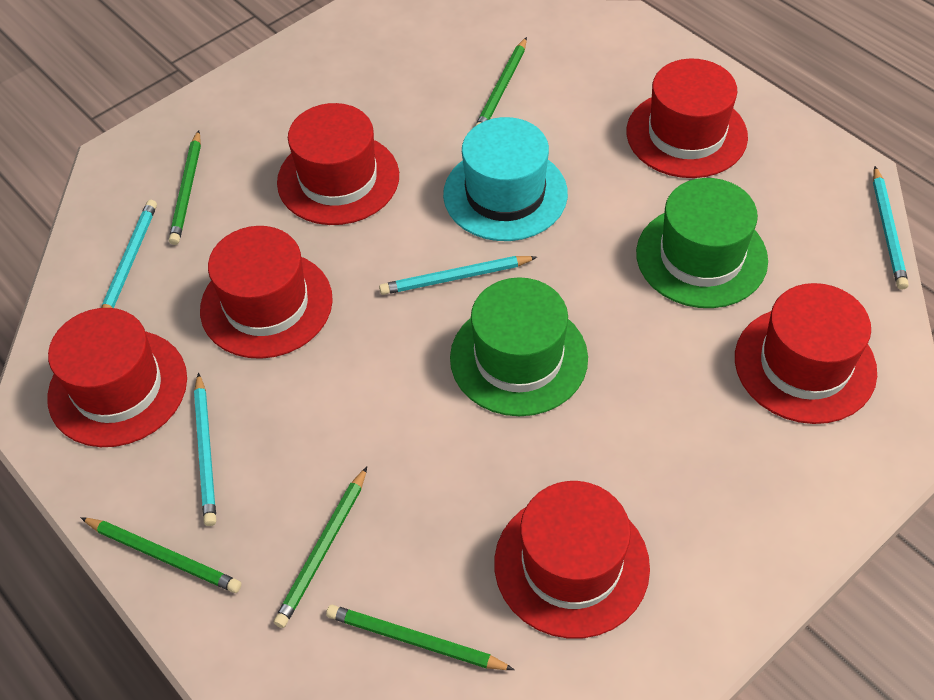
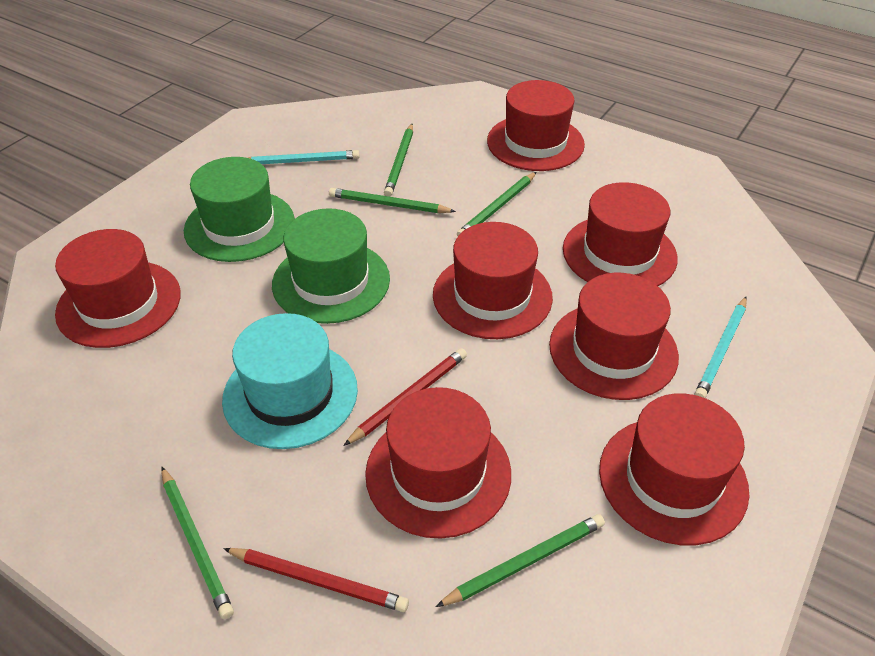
red hat: 6 -> 7
red pencil: 0 -> 2
turquoise pencil: 4 -> 2

